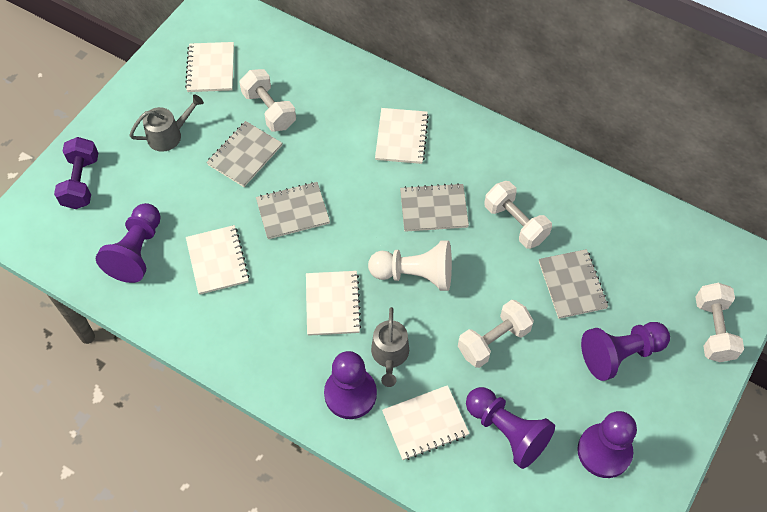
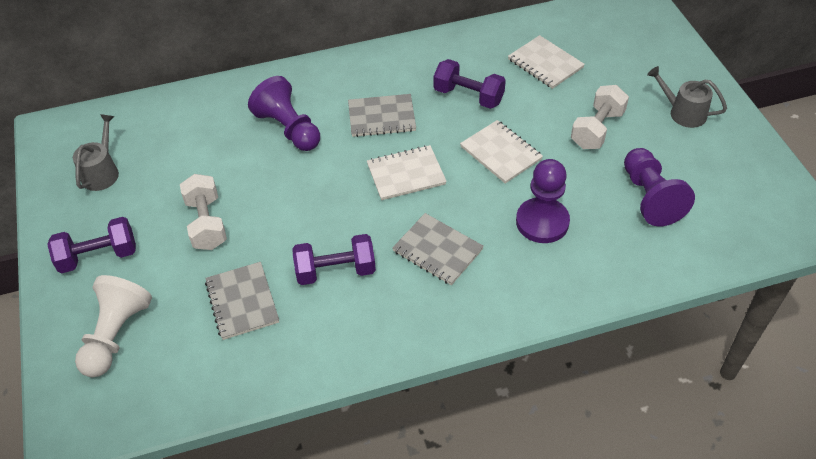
grey notebook: 4 -> 3
purple dumbbell: 1 -> 3
purple pawn: 5 -> 3
white dumbbell: 4 -> 2
white notebook: 5 -> 3

